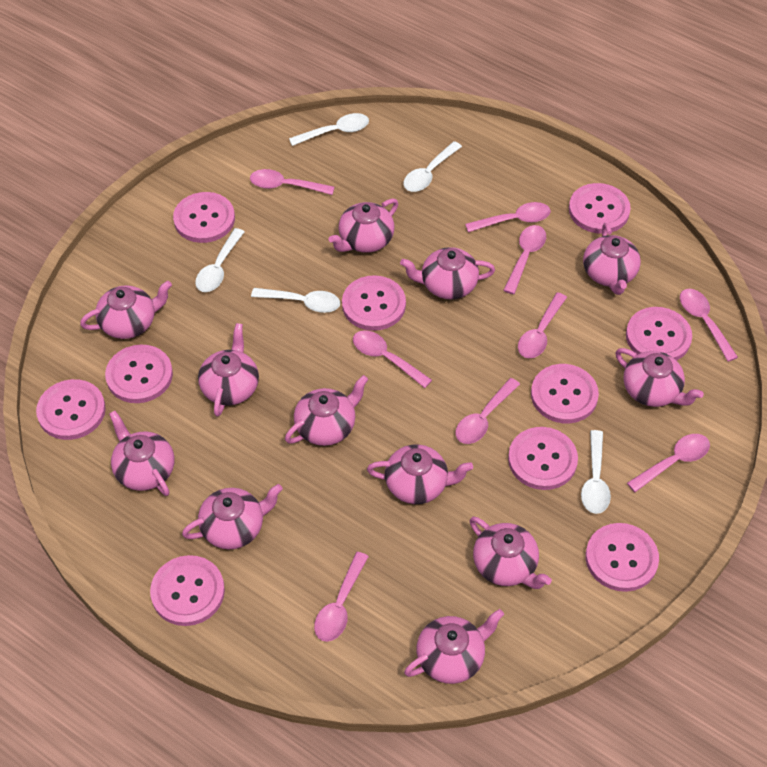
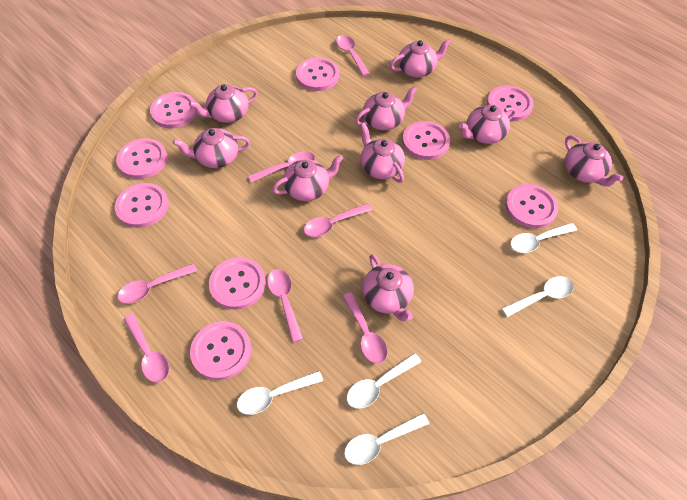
pink button: 10 -> 9
pink spoon: 9 -> 7
pink teapot: 12 -> 9

